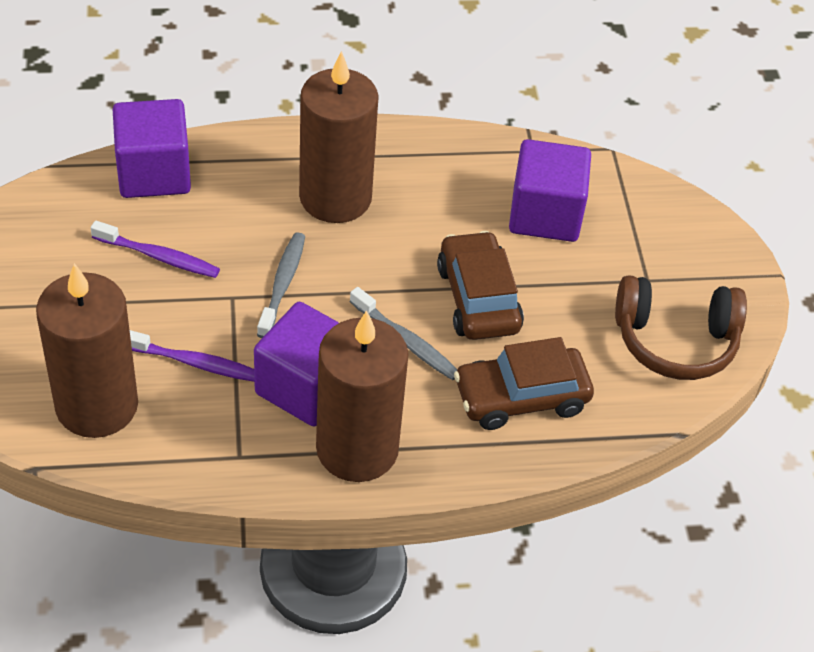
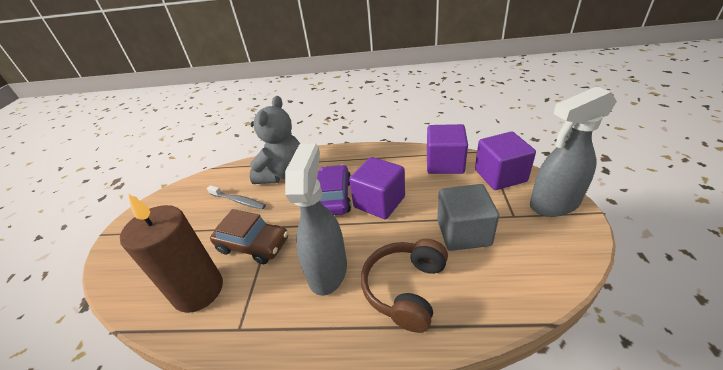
brown candle: 3 -> 1
brown car: 2 -> 1
grey cube: 0 -> 1
grey spray bottle: 0 -> 2
grey teddy bear: 0 -> 1
grey toothbrush: 2 -> 1
purple car: 0 -> 1
purple toothbrush: 2 -> 0

